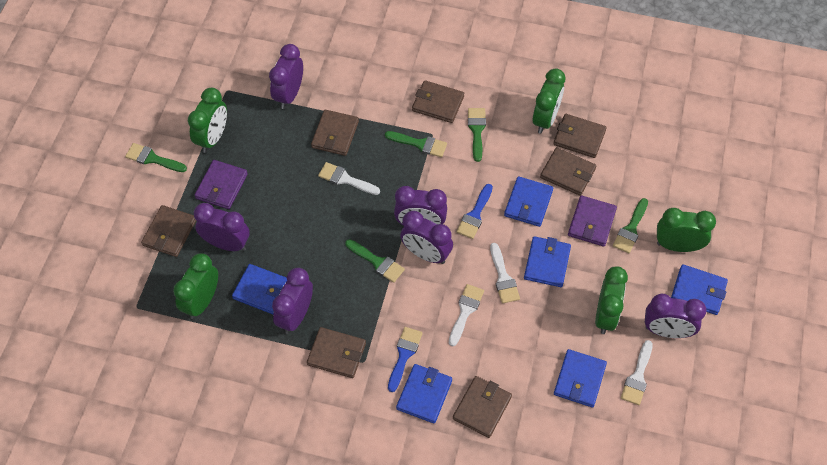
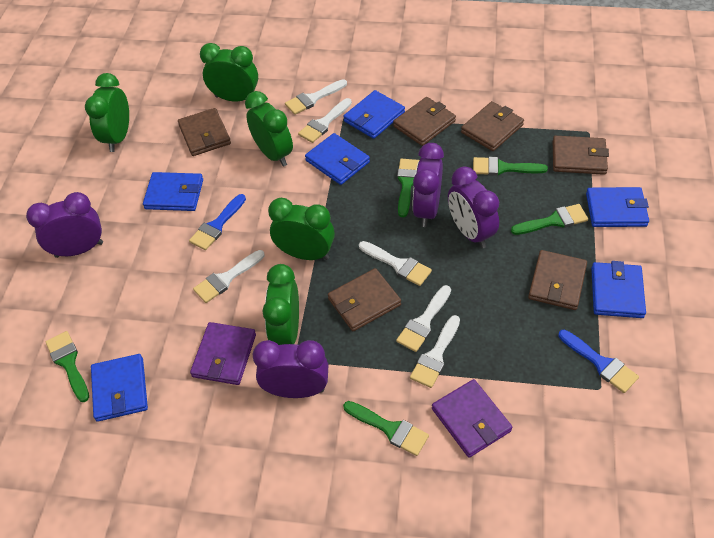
brown wallet: 7 -> 6
purple clock: 6 -> 4
white brush: 4 -> 6

